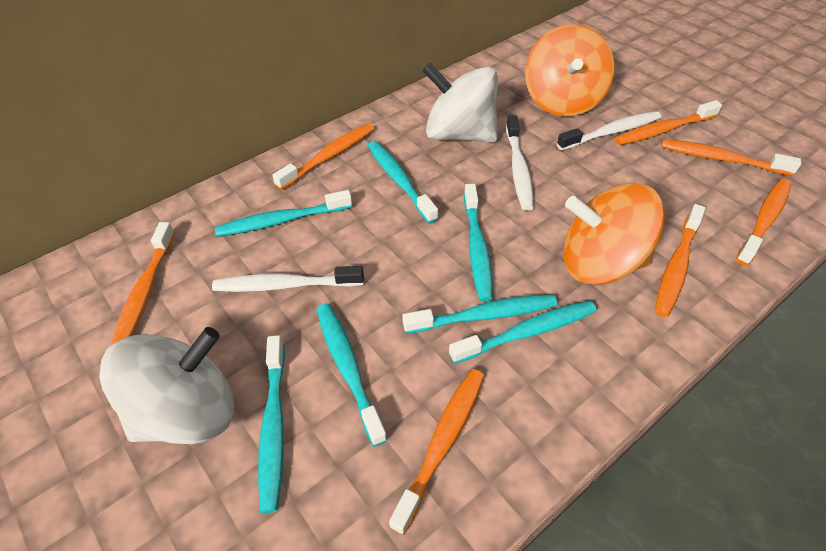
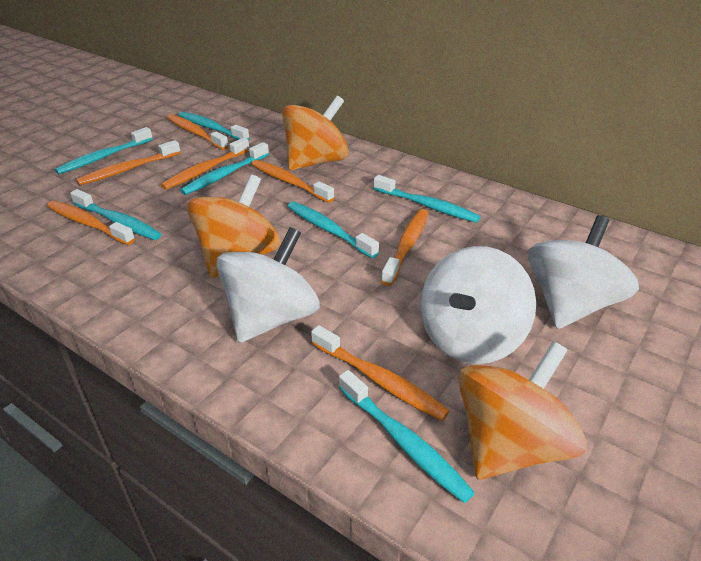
orange spinning top: 2 -> 3
white spinning top: 2 -> 3
white toothbrush: 3 -> 0

